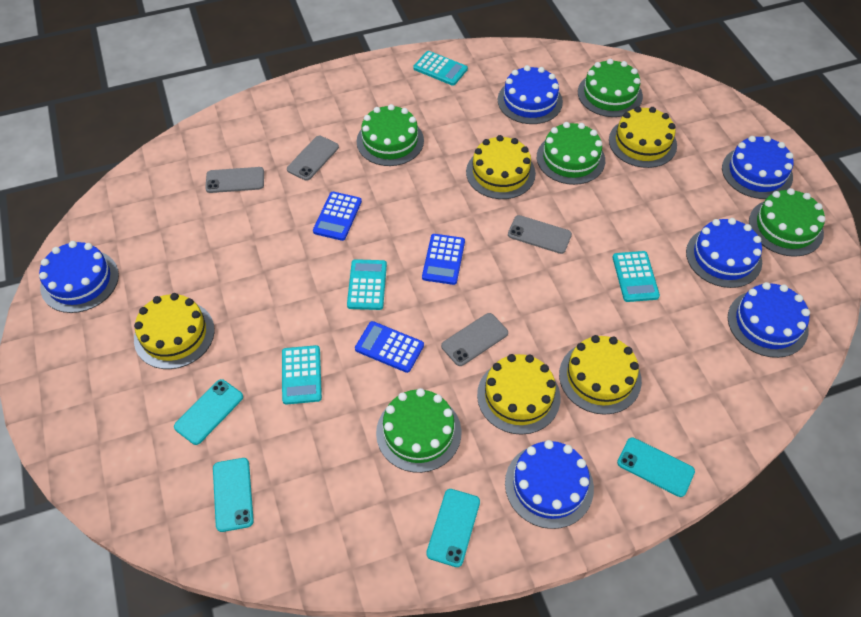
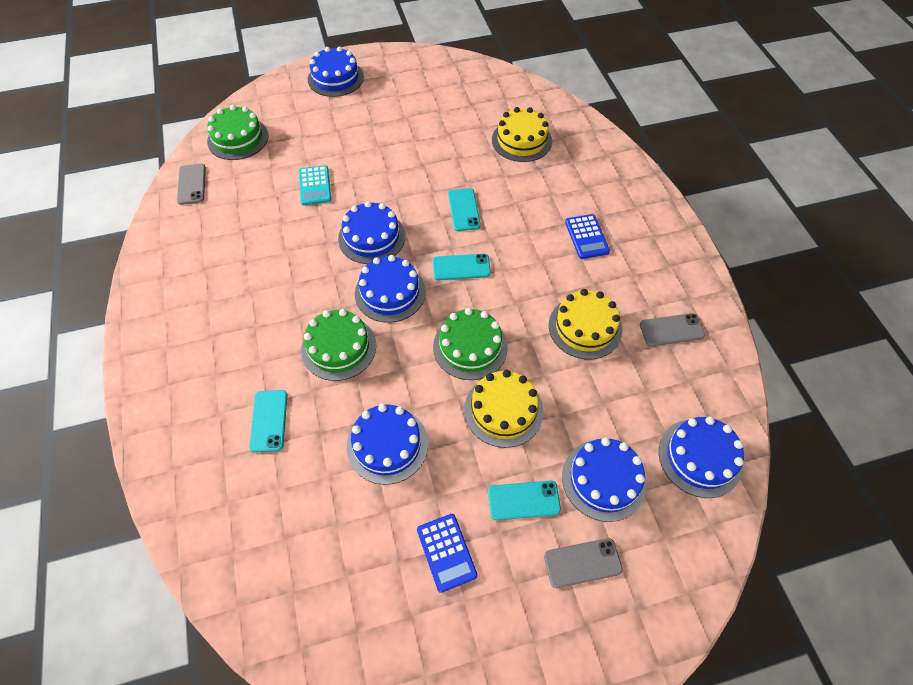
blue calculator: 3 -> 2
green cake: 5 -> 3
grey phone: 4 -> 3
turquoise calculator: 4 -> 1
yellow cake: 5 -> 3

